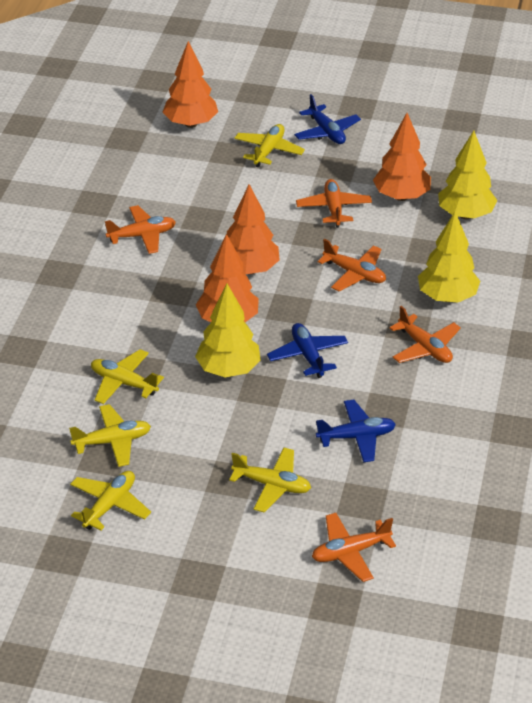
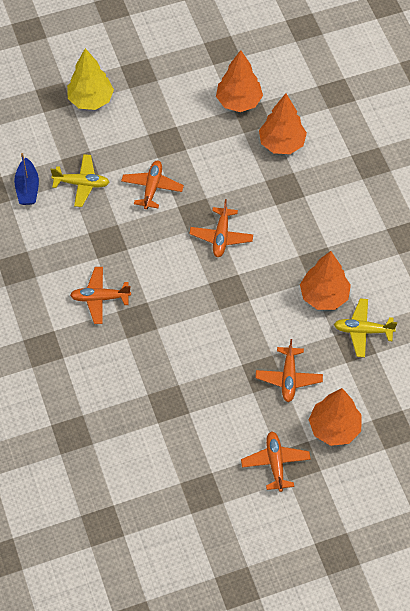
blue boat: 0 -> 1
blue plane: 3 -> 0
yellow plane: 5 -> 2
yellow tree: 3 -> 1

